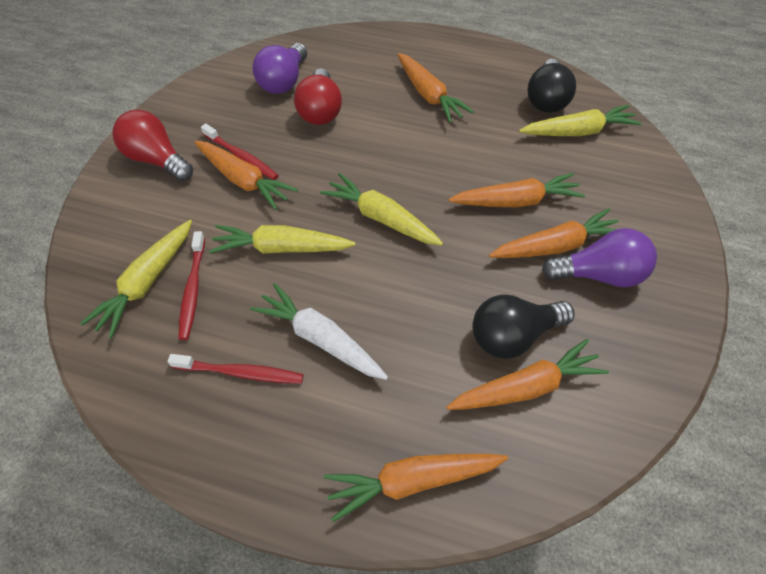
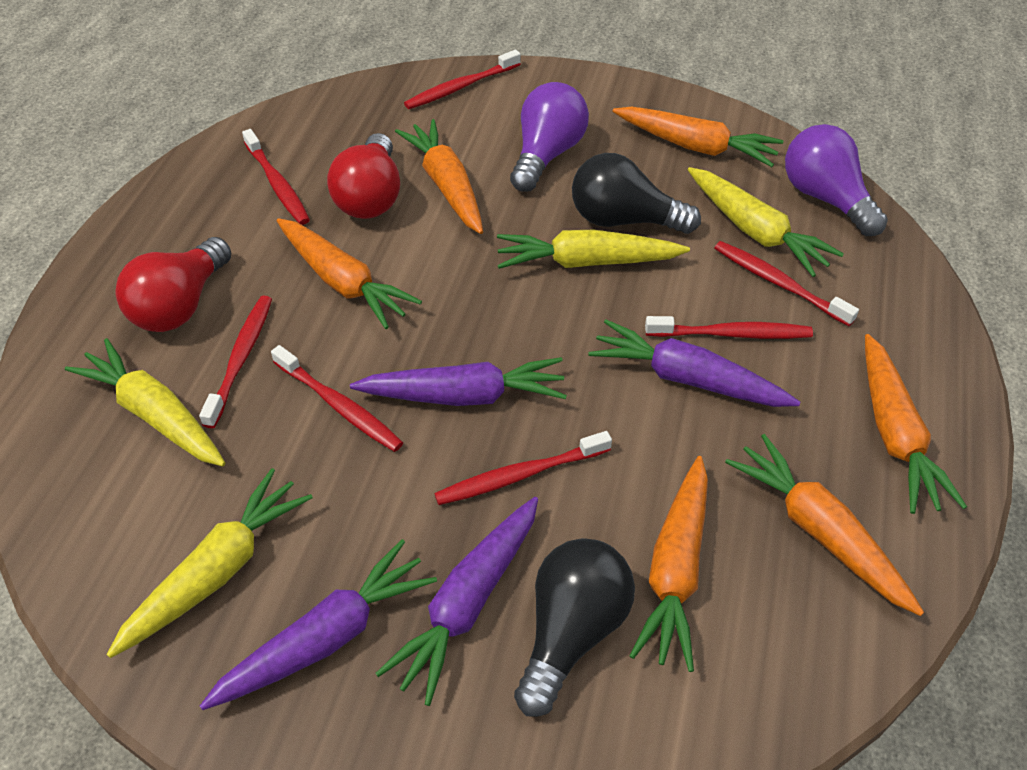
purple carrot: 0 -> 4
red toothbrush: 3 -> 7
white carrot: 1 -> 0

